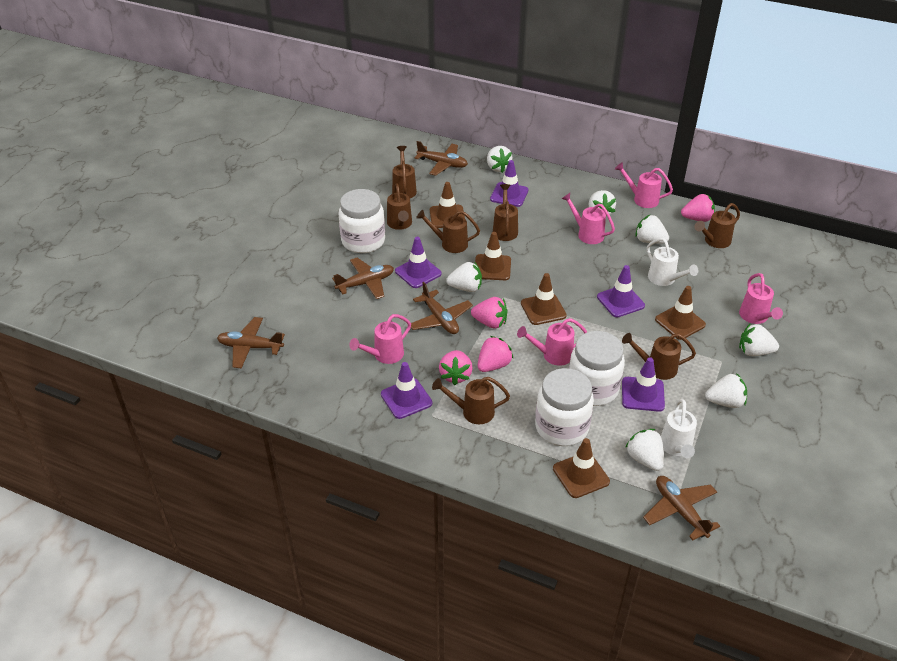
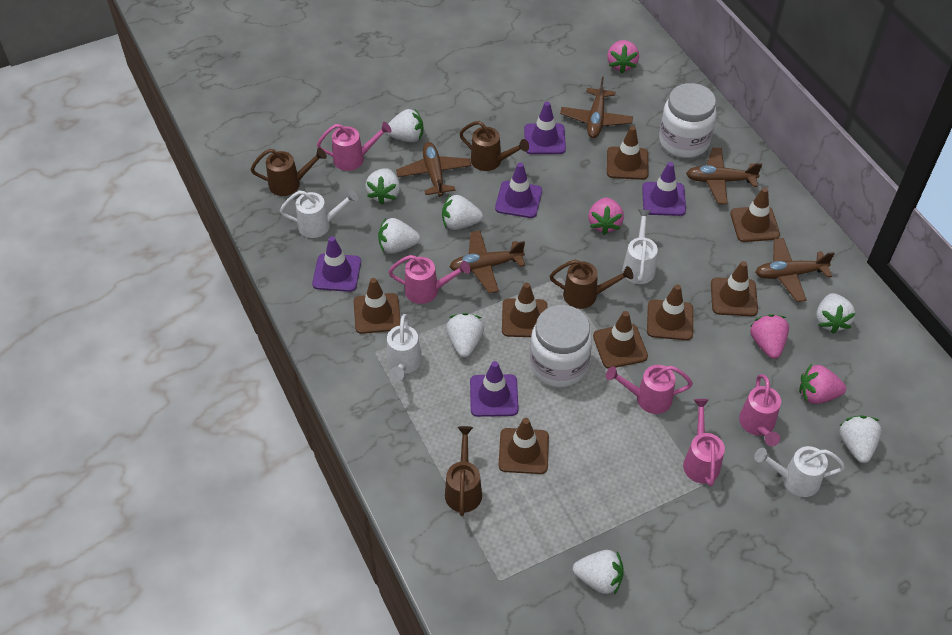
brown traffic cone: 5 -> 8
brown watering can: 7 -> 4
white jar: 3 -> 2
white strawberry: 7 -> 8
white watering can: 2 -> 4

